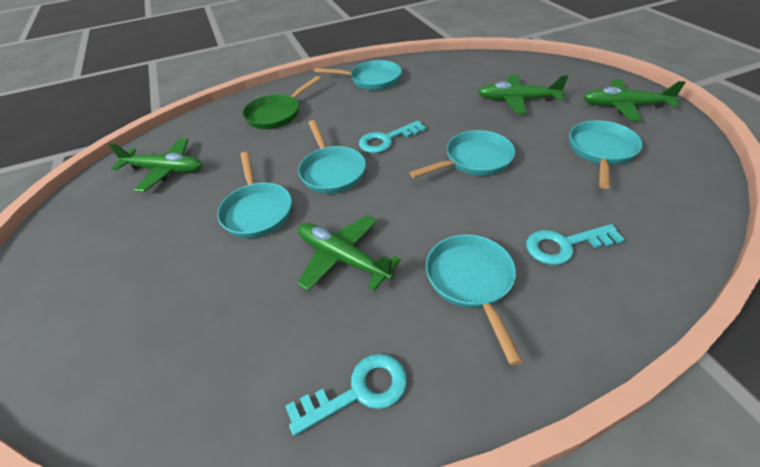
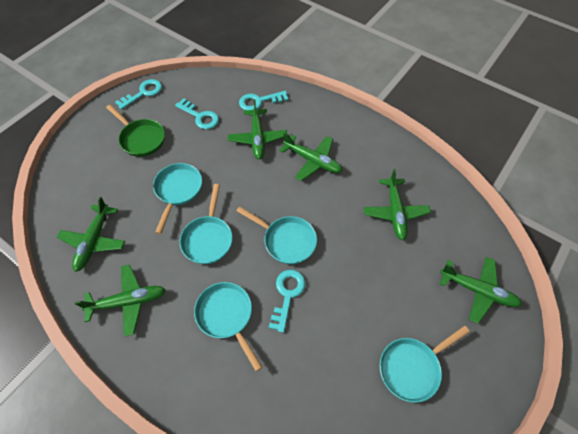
green plane: 4 -> 6
turquoise key: 3 -> 4
turquoise pan: 6 -> 5

